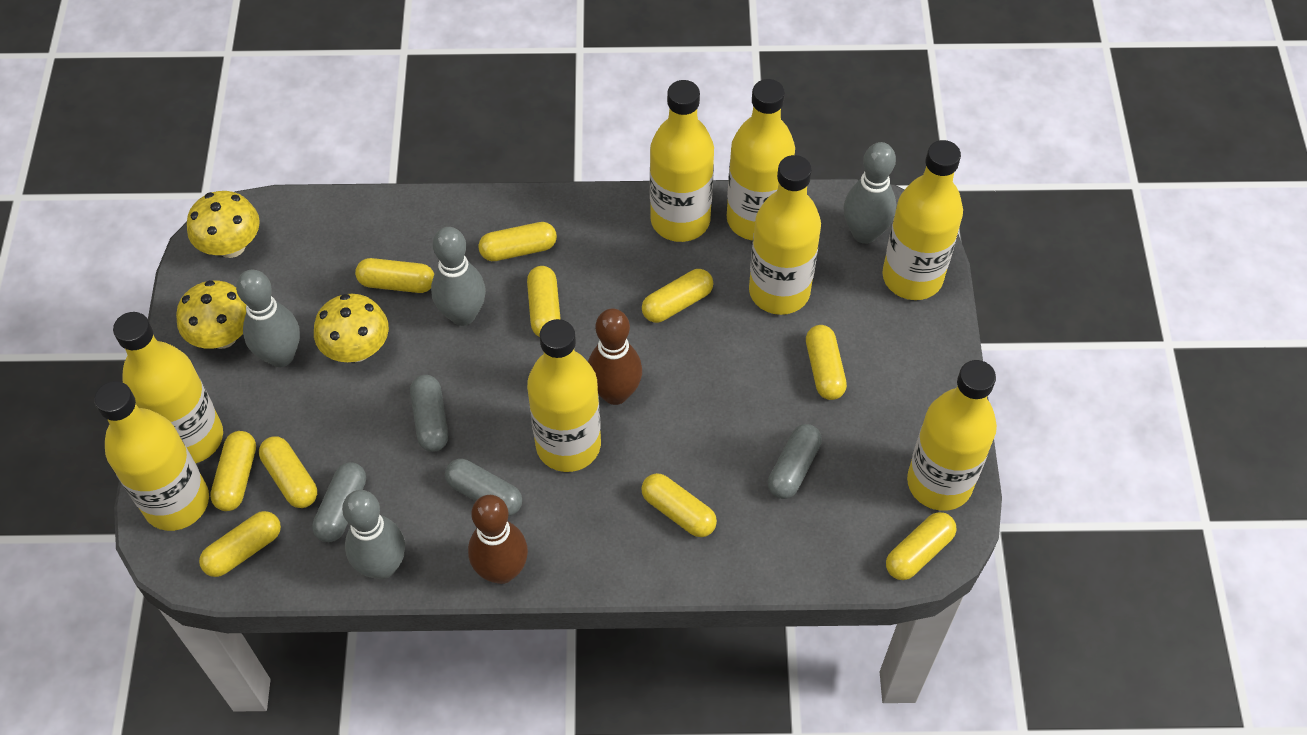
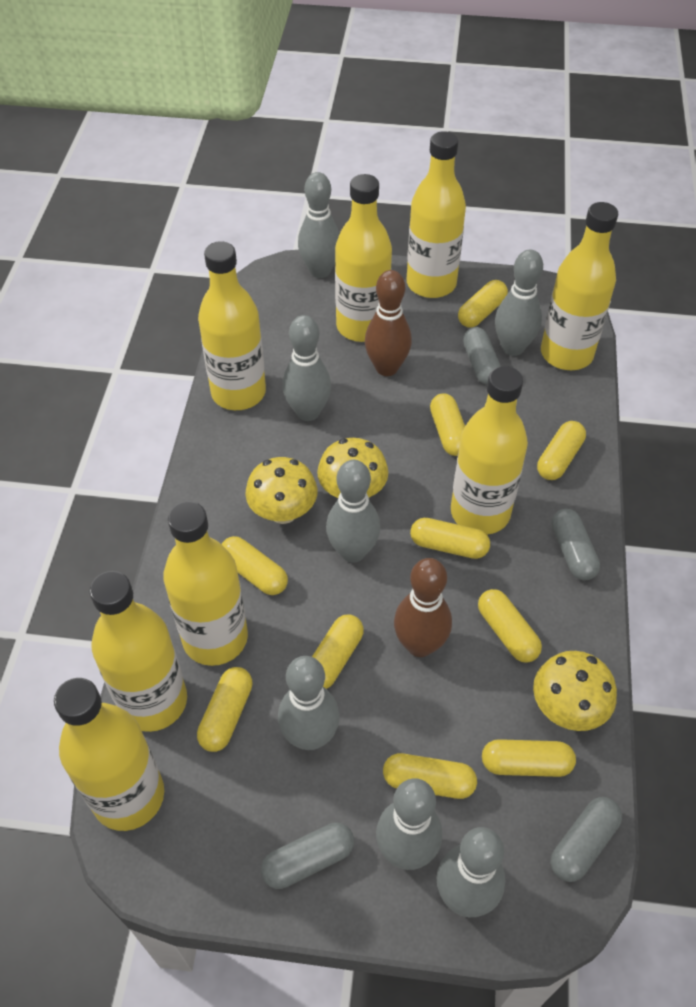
grey bowling pin: 4 -> 7

